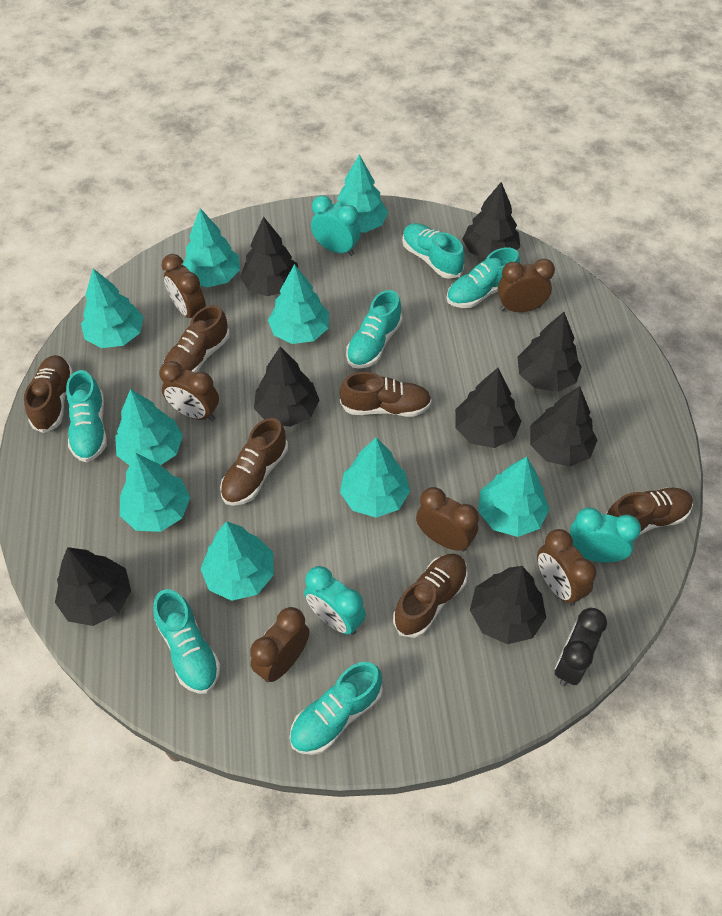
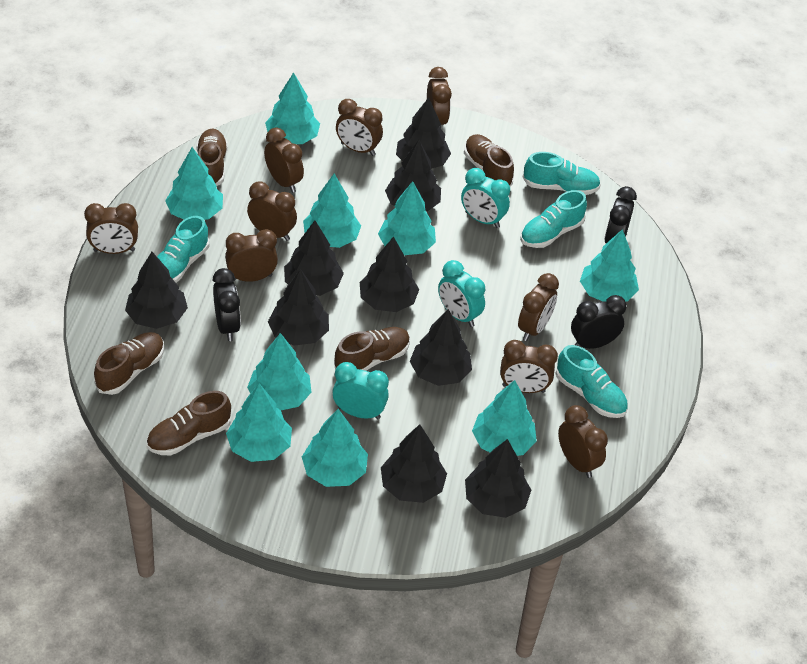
black clock: 1 -> 3
black tree: 8 -> 9
brown clock: 6 -> 9
brown shoe: 6 -> 5
turquoise shoe: 6 -> 4

